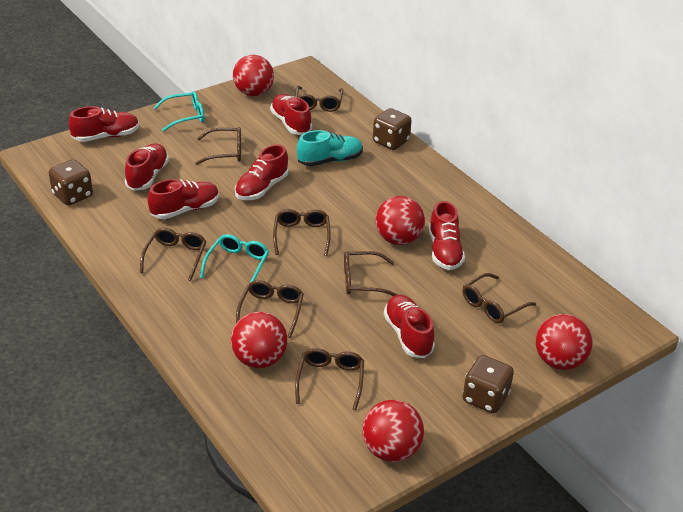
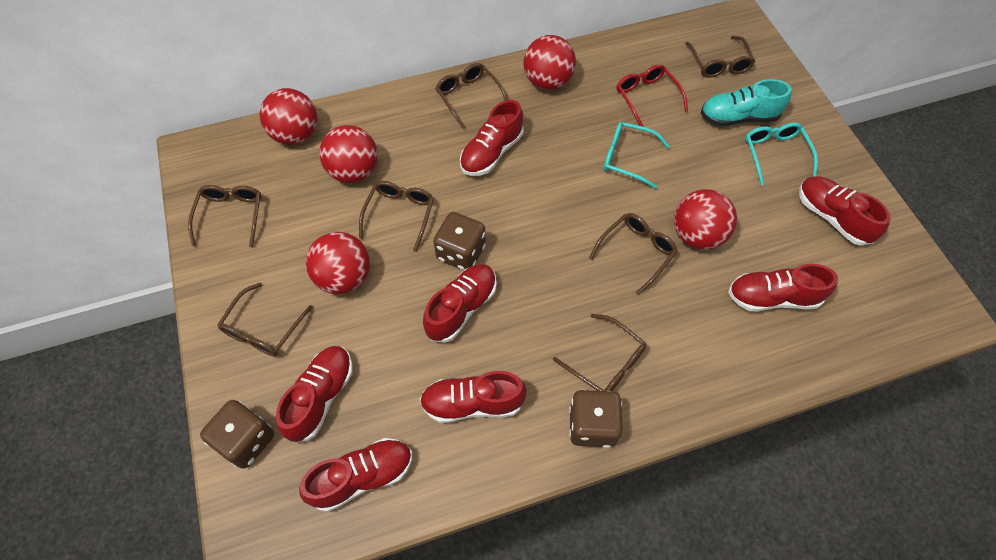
brown glasses: 8 -> 7
red glasses: 0 -> 1

